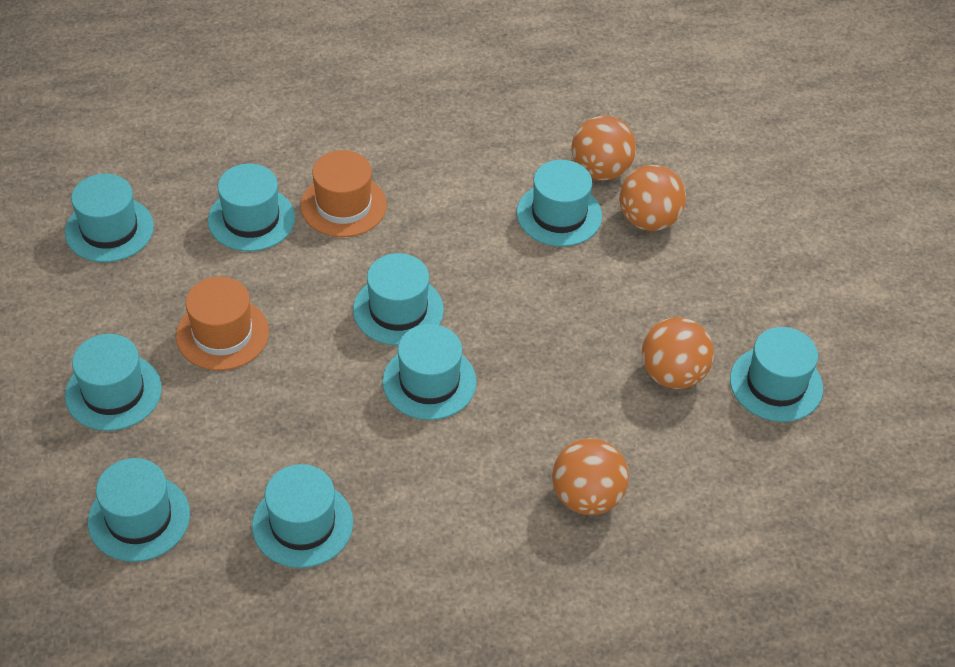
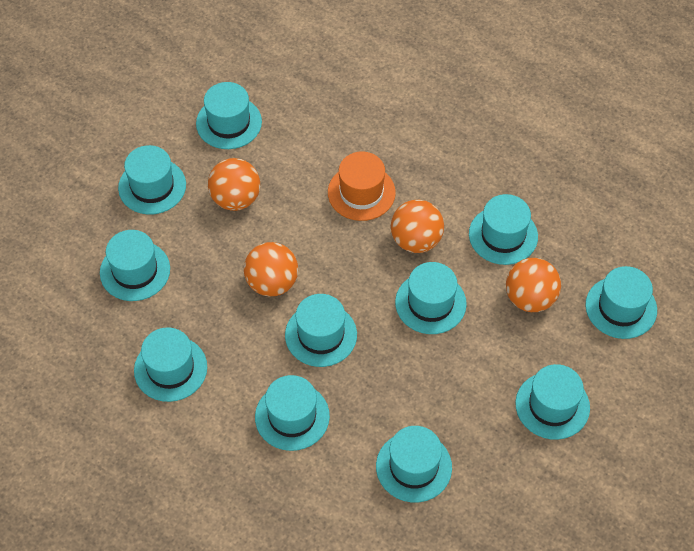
orange hat: 2 -> 1
turquoise hat: 9 -> 11

